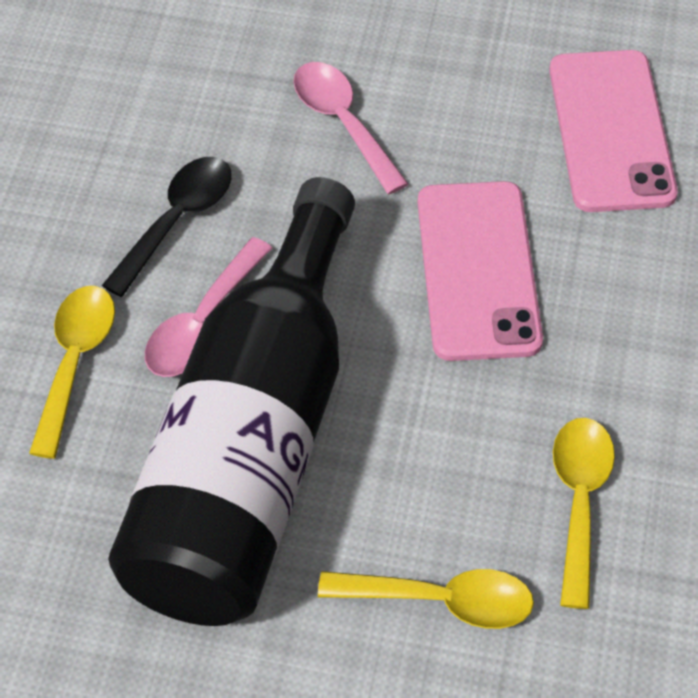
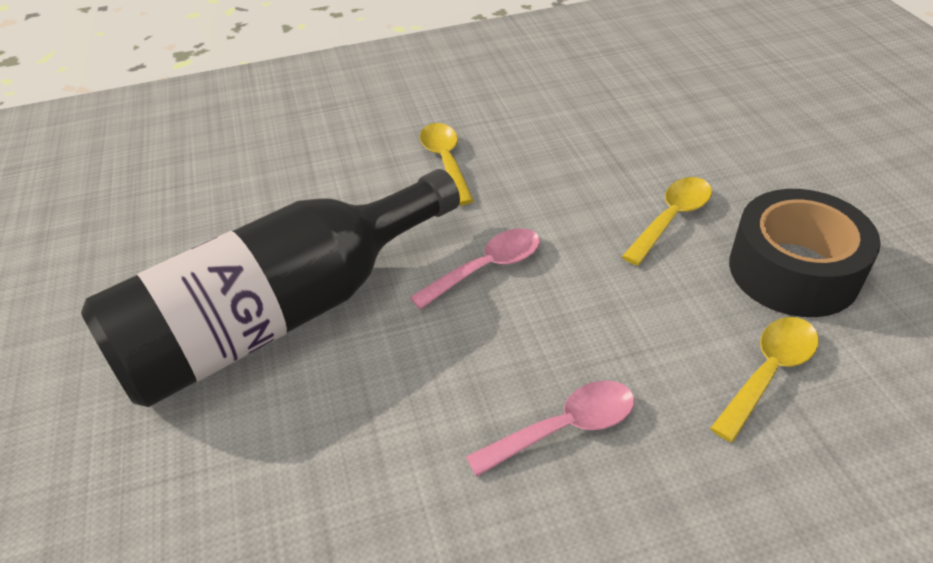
black spoon: 1 -> 0
black tape: 0 -> 1
pink phone: 2 -> 0

